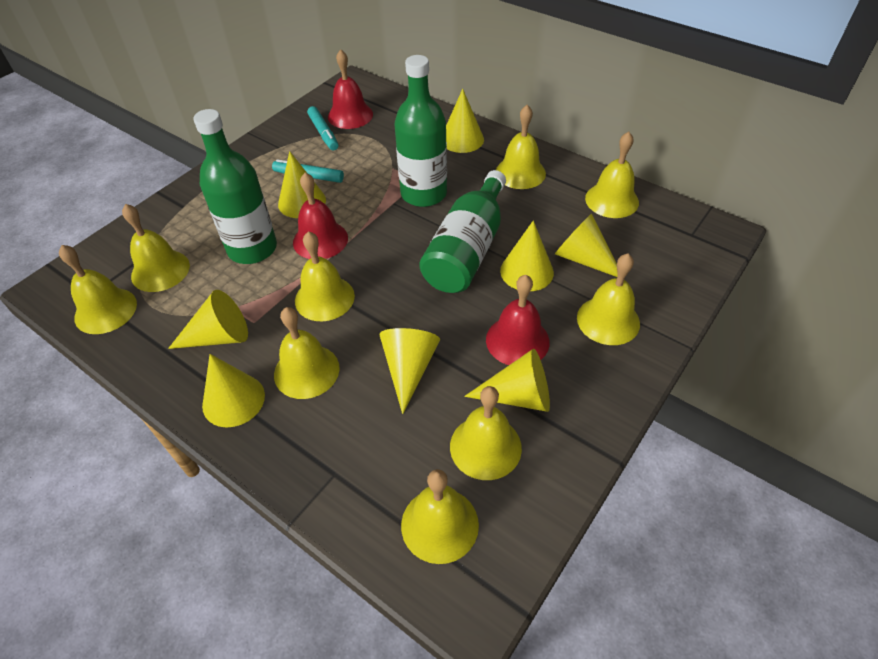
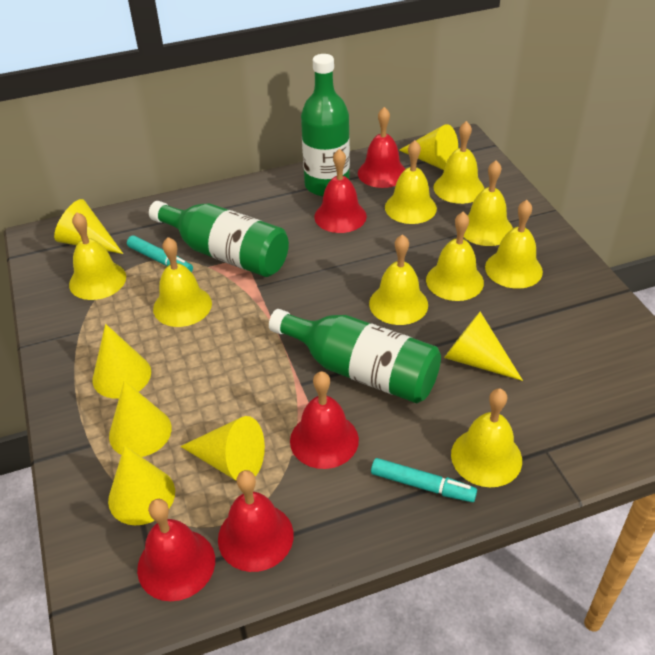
red bell: 3 -> 5
yellow cone: 8 -> 7

